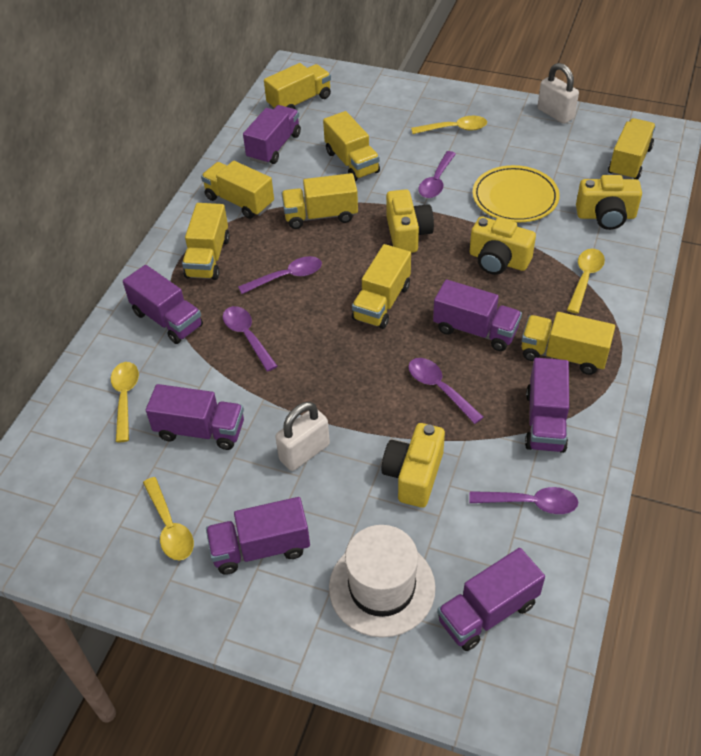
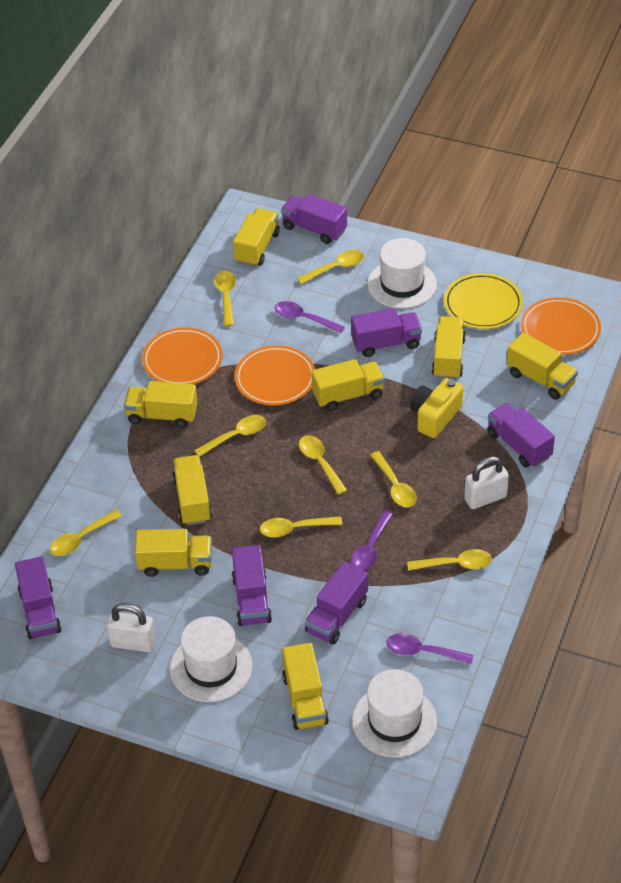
orange plate: 0 -> 3
purple spoon: 5 -> 3
purple truck: 7 -> 6
white hat: 1 -> 3
yellow camera: 4 -> 1
yellow spoon: 4 -> 8

